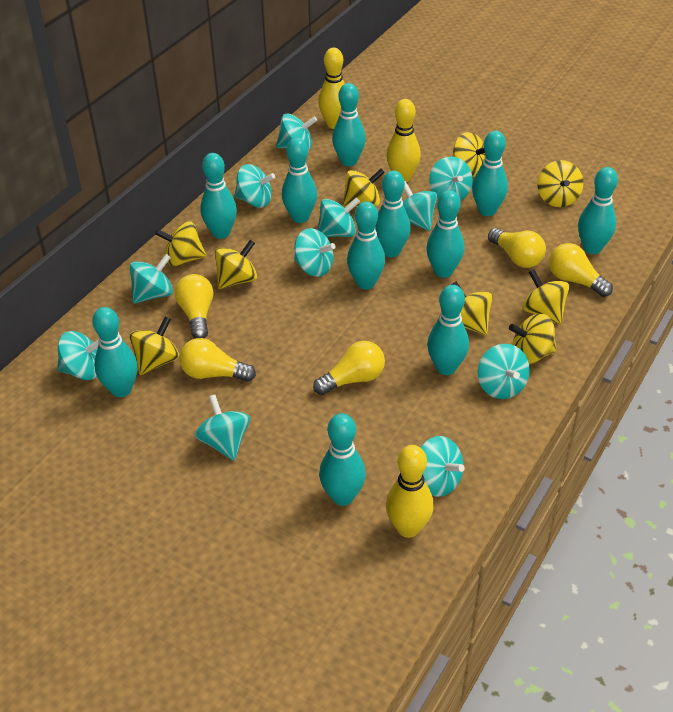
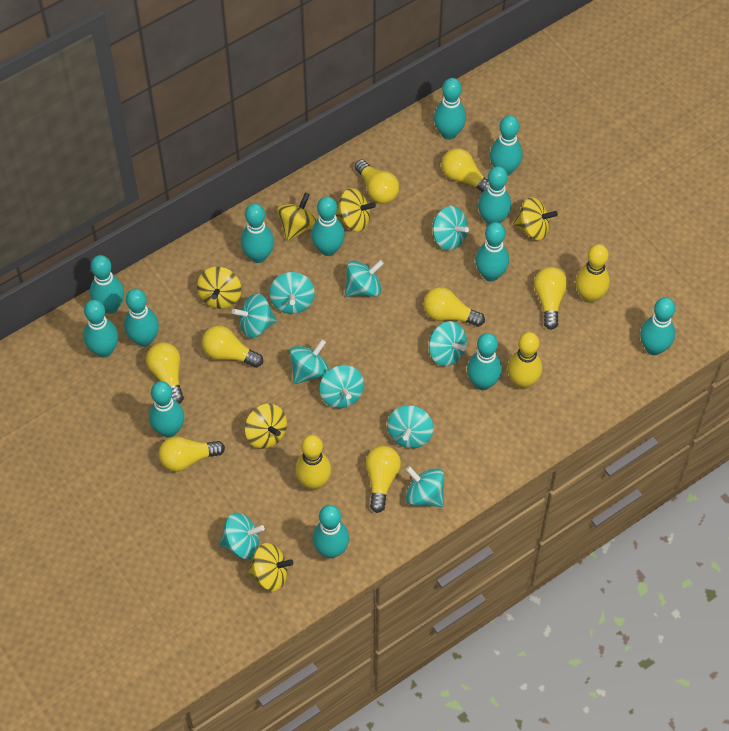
turquoise bowling pin: 11 -> 13
turquoise spinning top: 11 -> 10
yellow light bulb: 5 -> 8
yellow spinning top: 9 -> 6

